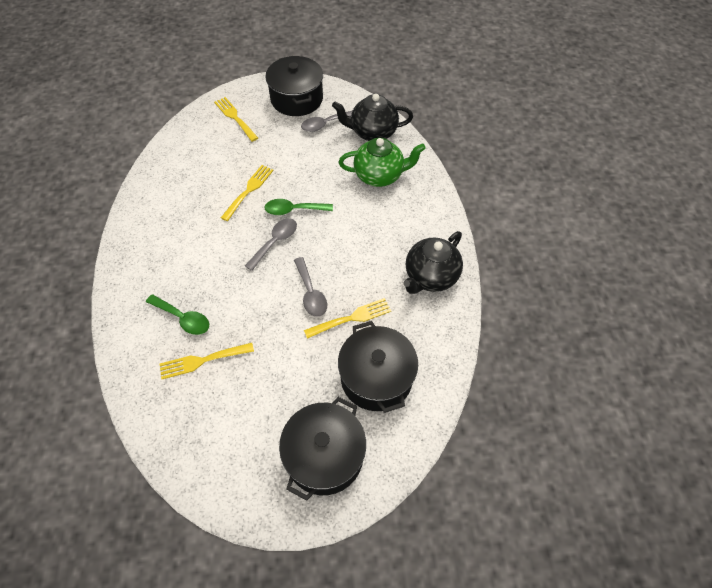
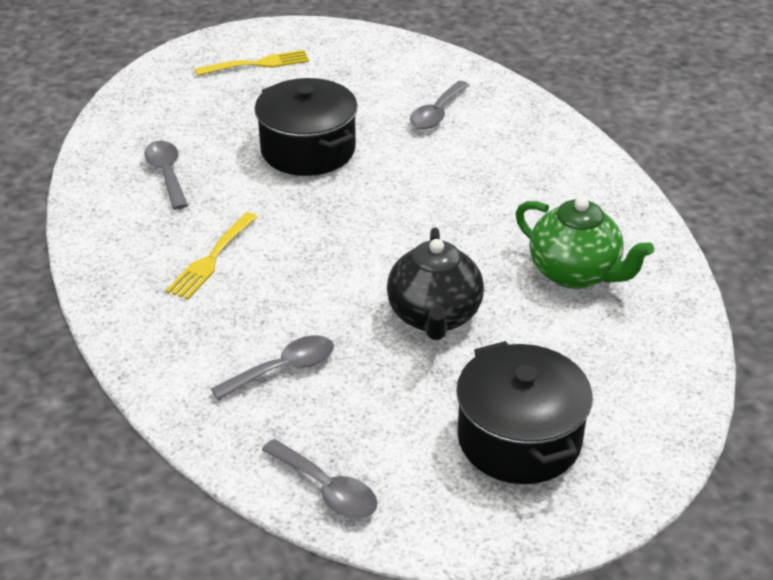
black pot: 3 -> 2
black teapot: 2 -> 1
green spoon: 2 -> 0
grey spoon: 3 -> 4
yellow fork: 4 -> 2

